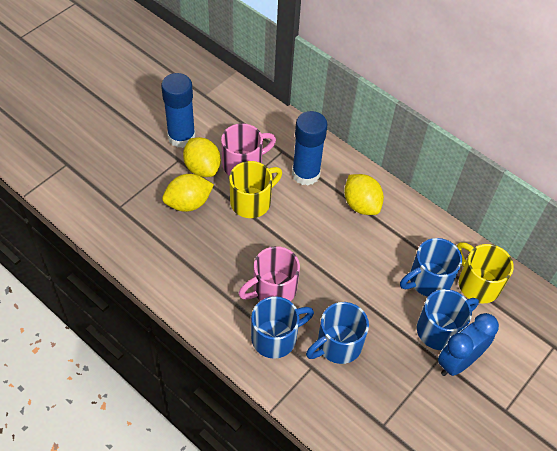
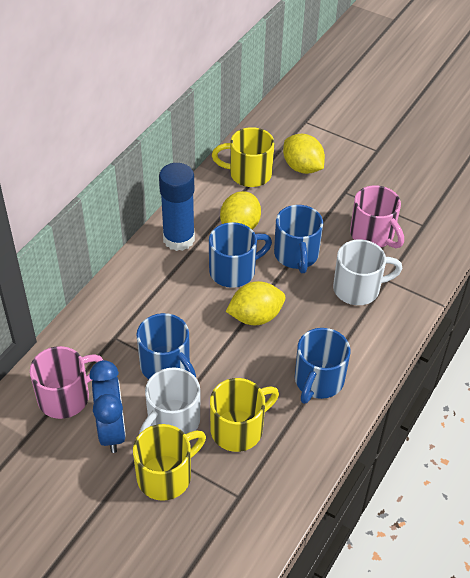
blue glue stick: 2 -> 1
white mug: 0 -> 2
yellow mug: 2 -> 3

